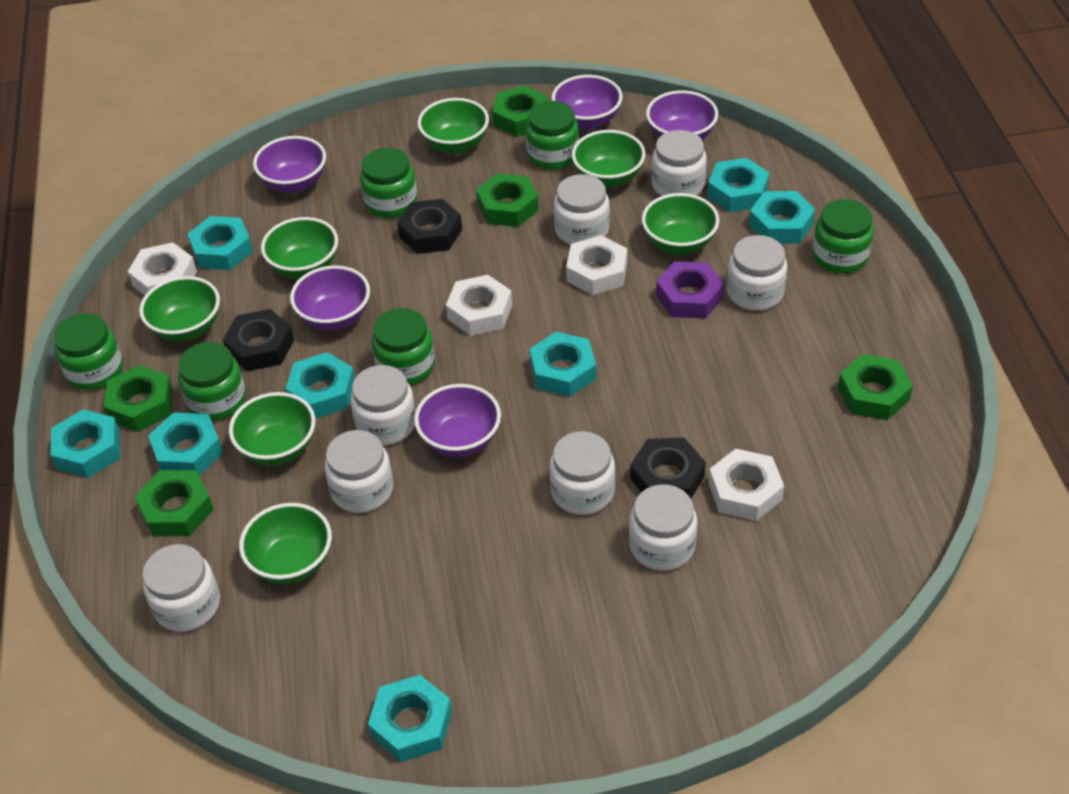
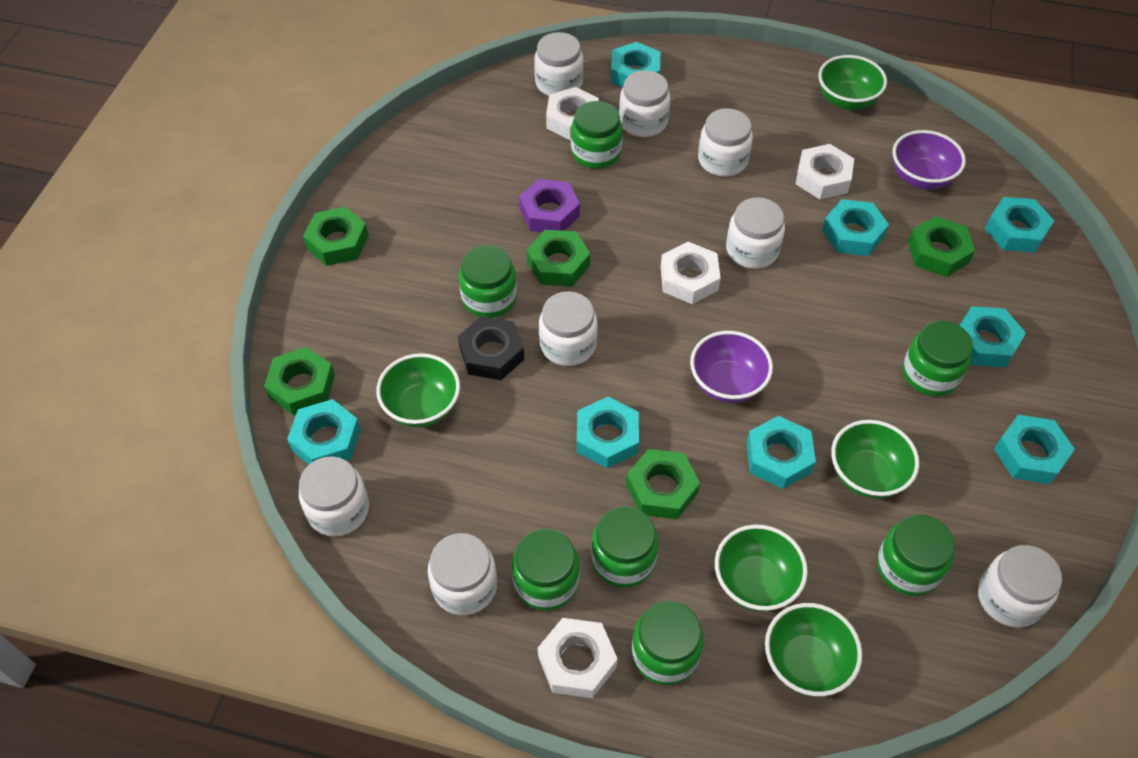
black nut: 3 -> 1
green bowl: 7 -> 5
green jar: 6 -> 7
purple bowl: 5 -> 2

